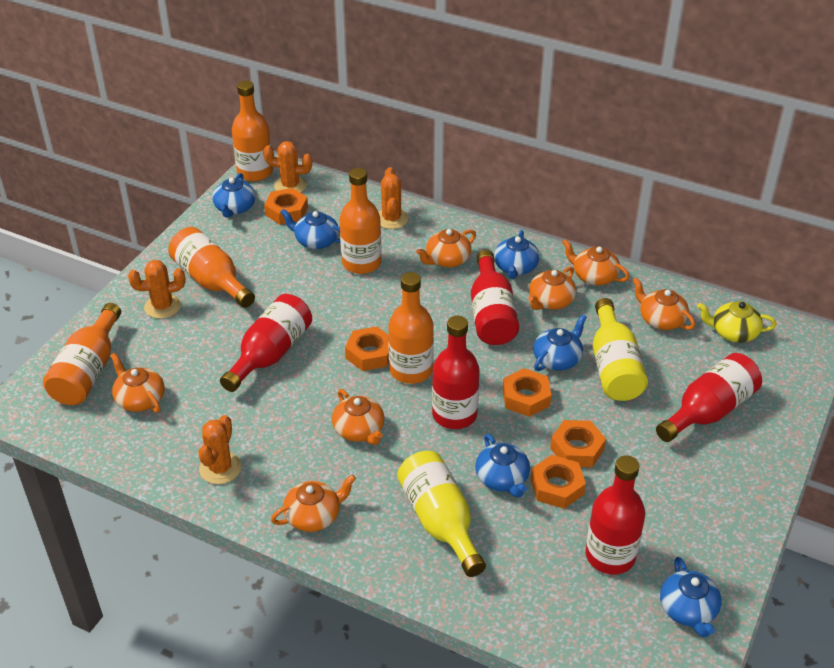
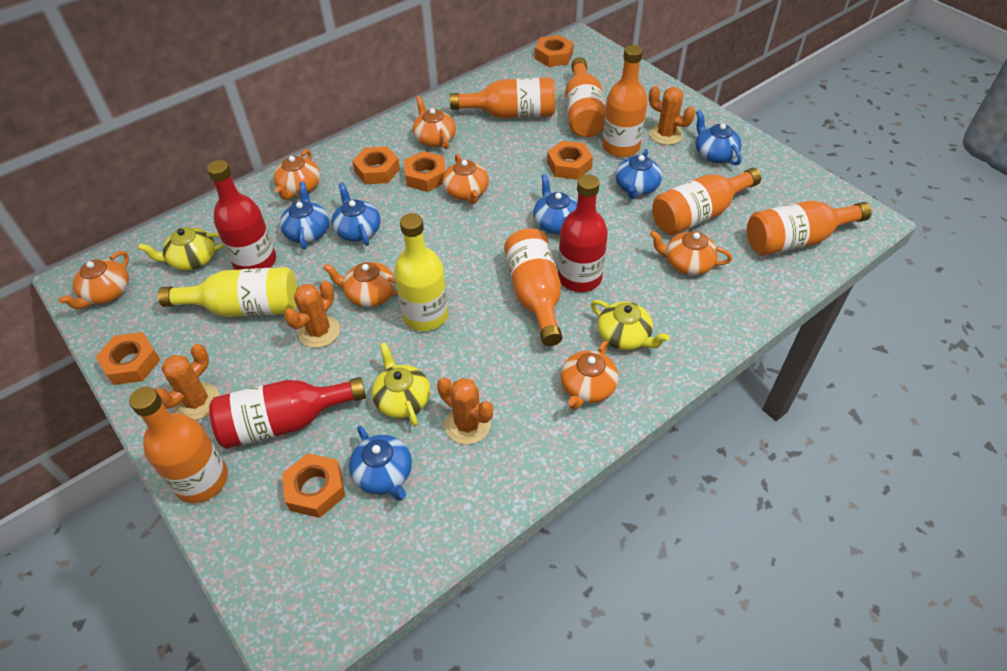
orange bottle: 5 -> 7
orange nut: 5 -> 6
red bottle: 5 -> 3
yellow teapot: 1 -> 3

